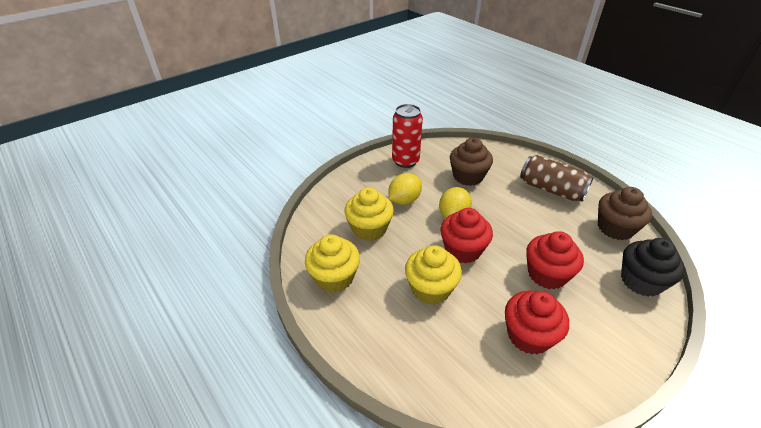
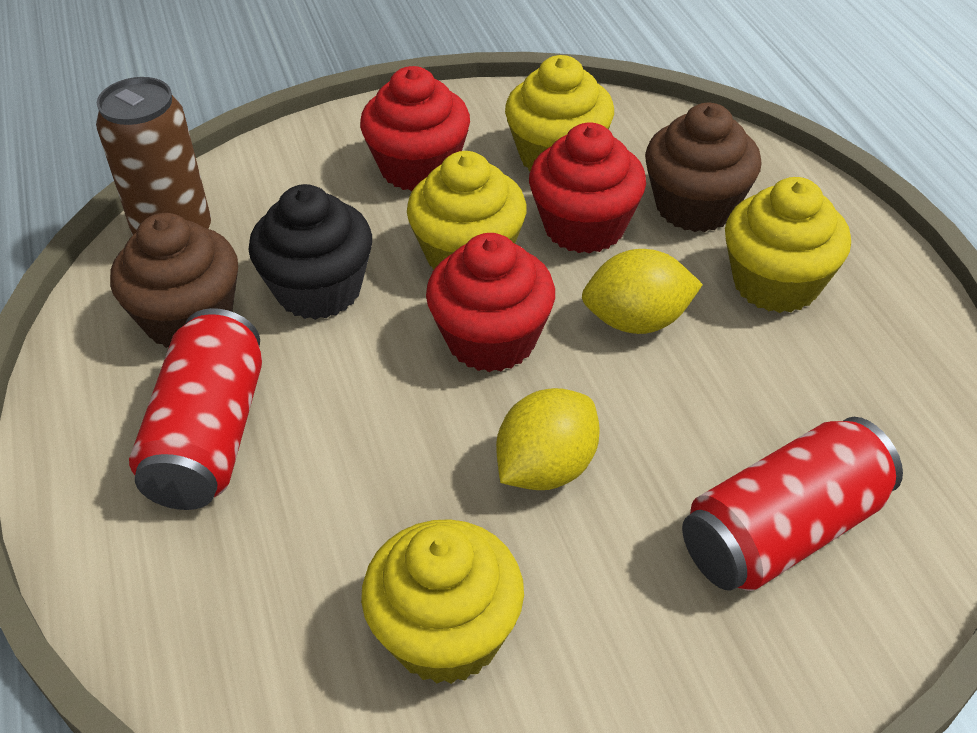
red can: 1 -> 2
yellow cupcake: 3 -> 4

